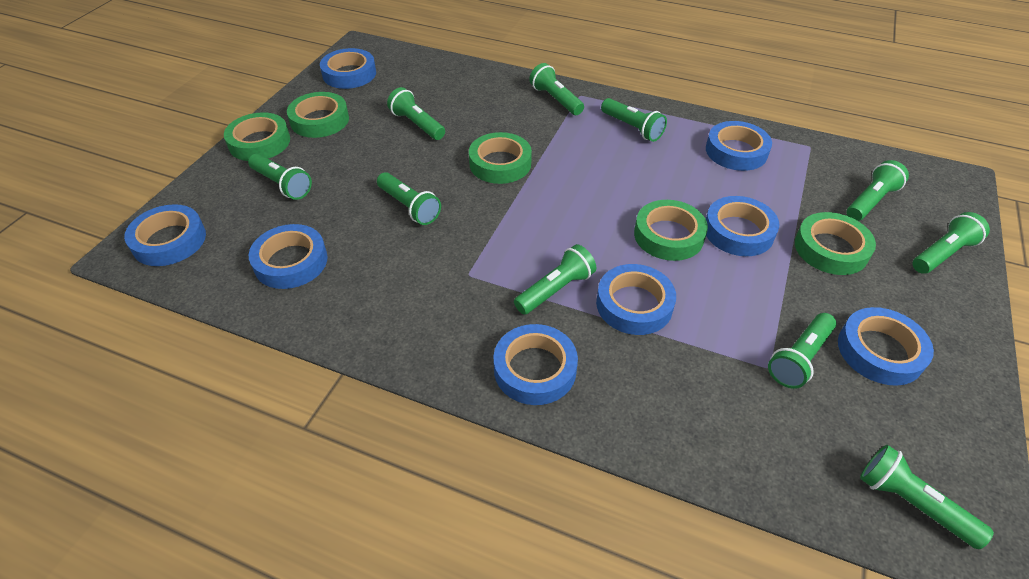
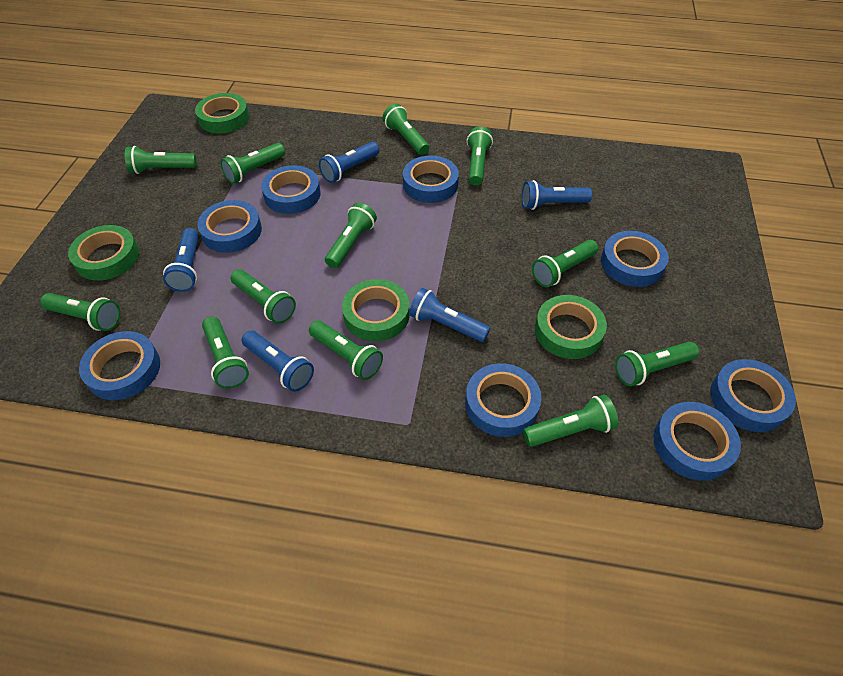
blue flashlight: 0 -> 5
green flashlight: 10 -> 12
green tape: 5 -> 4

